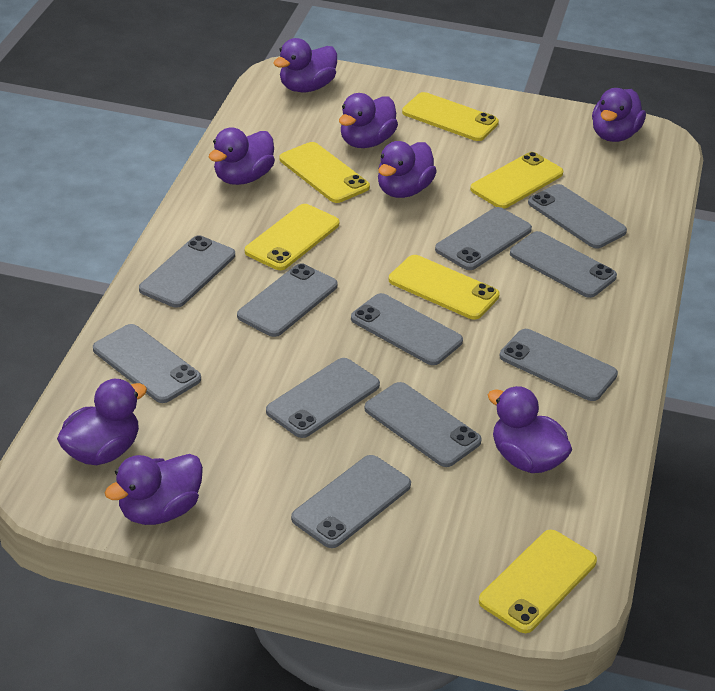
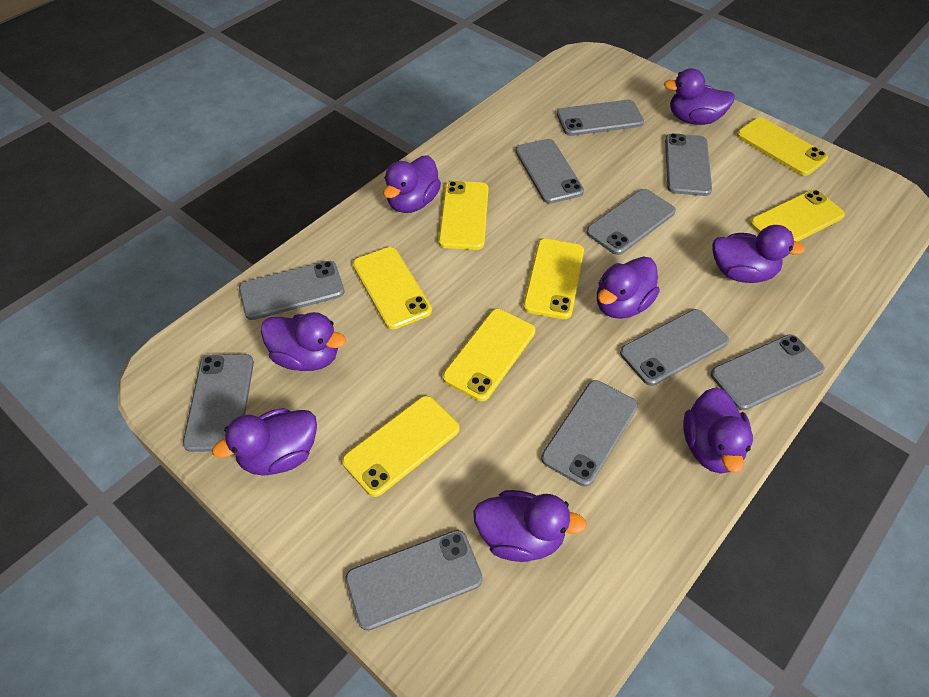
grey phone: 11 -> 10
yellow phone: 6 -> 7

